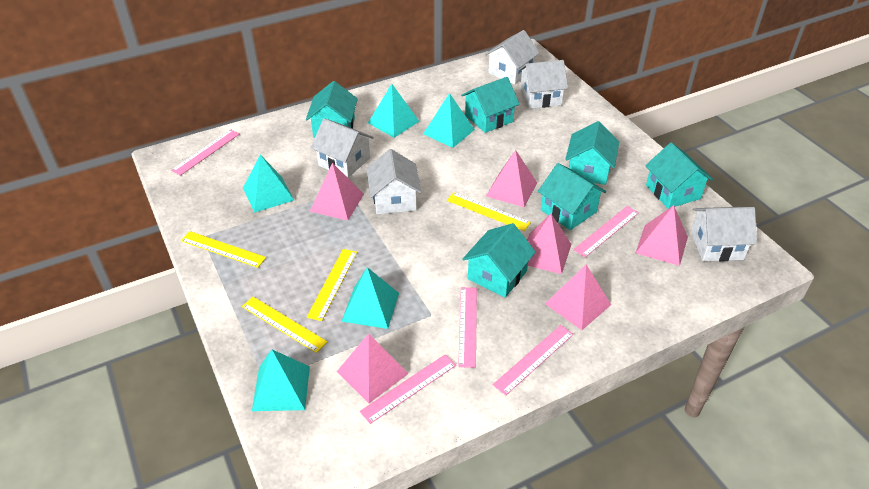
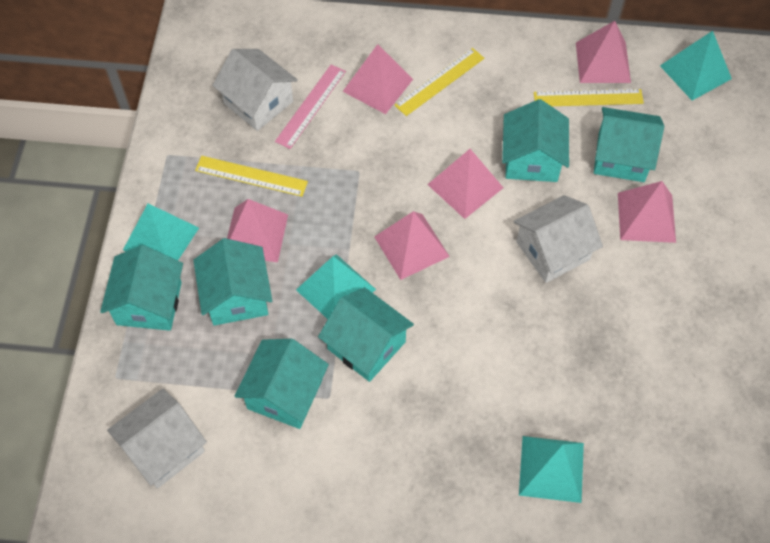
pink ruler: 5 -> 1
turquoise pyramid: 5 -> 4
white house: 5 -> 3
yellow ruler: 4 -> 3

